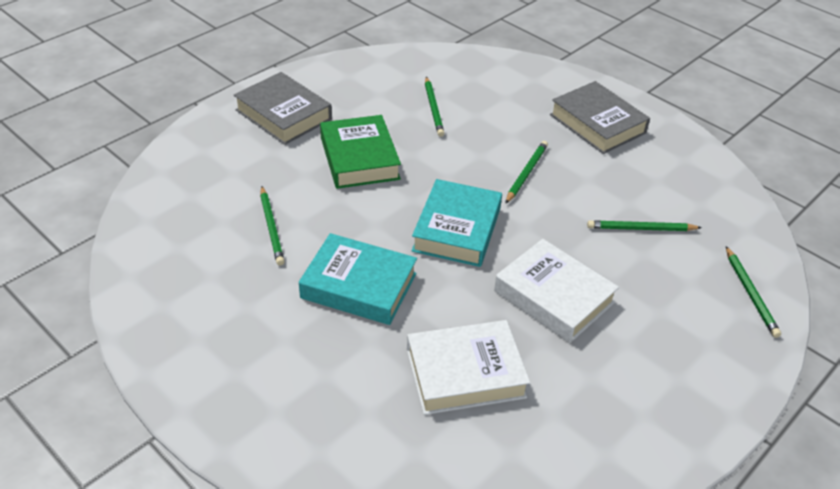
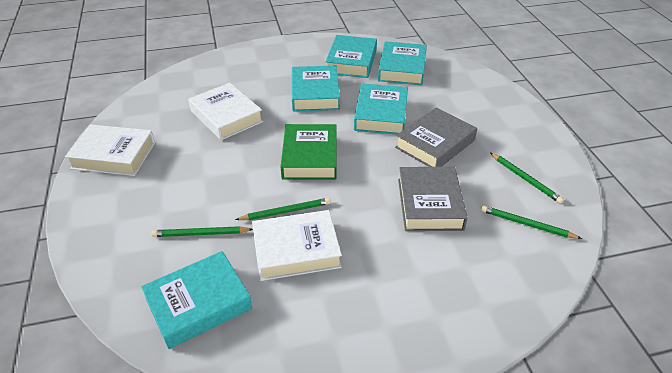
green pencil: 5 -> 4
turquoise book: 2 -> 5
white book: 2 -> 3

